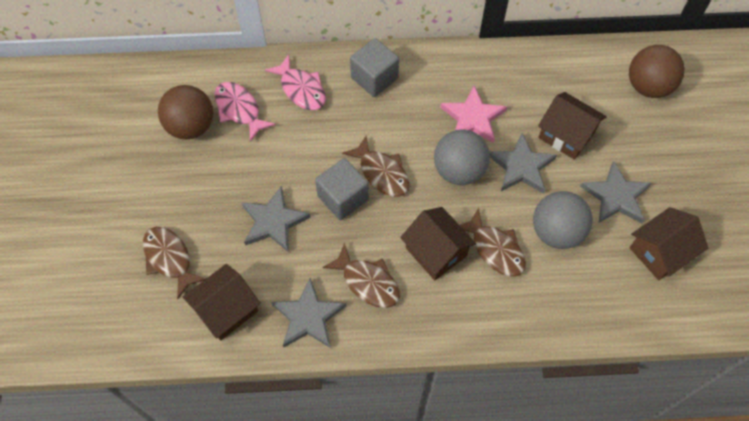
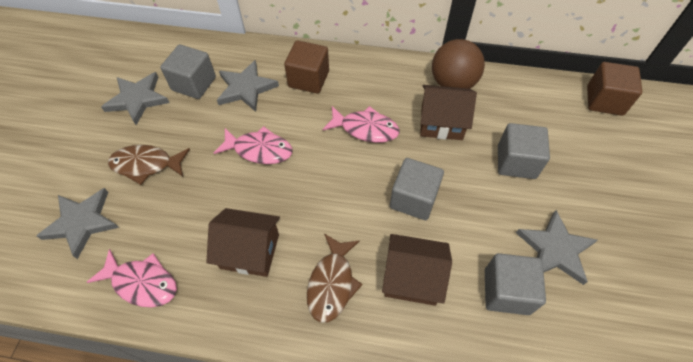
brown ball: 2 -> 1
brown cube: 0 -> 2
brown fish: 4 -> 2
brown house: 4 -> 3
grey ball: 2 -> 0
grey cube: 2 -> 4
pink fish: 2 -> 3
pink star: 1 -> 0

